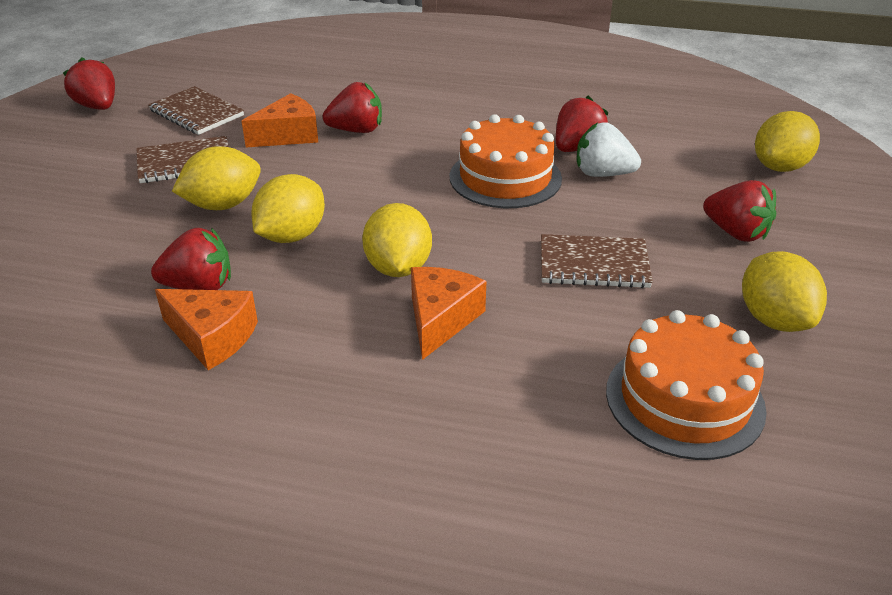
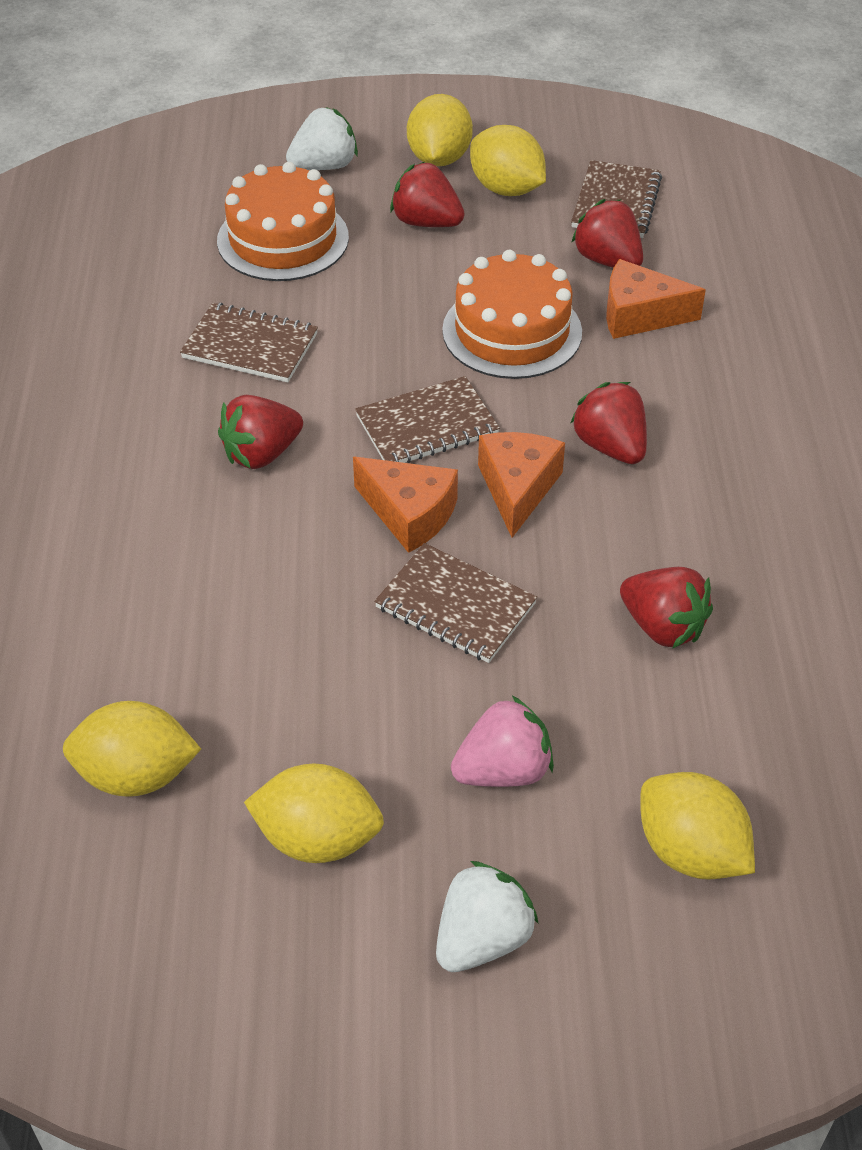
brown notebook: 3 -> 4
pink strawberry: 0 -> 1
white strawberry: 1 -> 2

